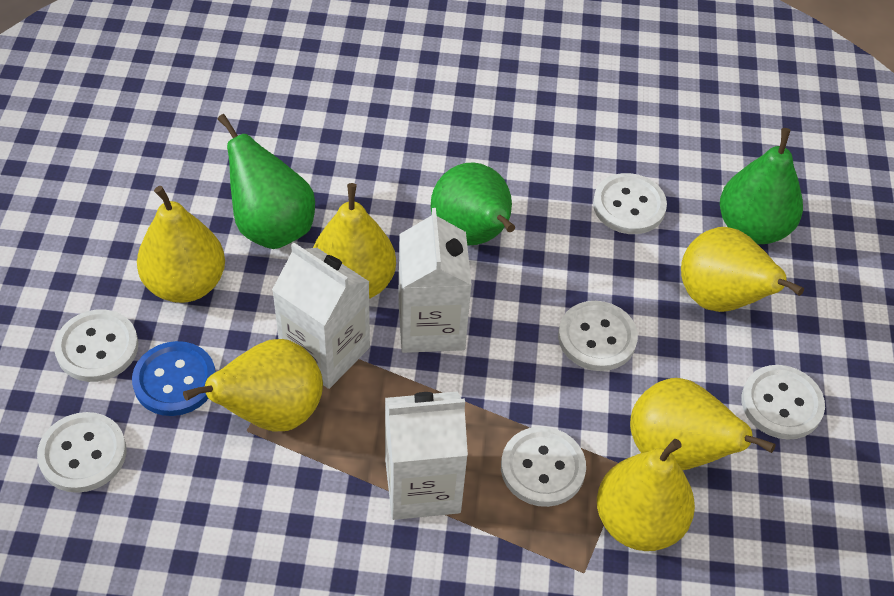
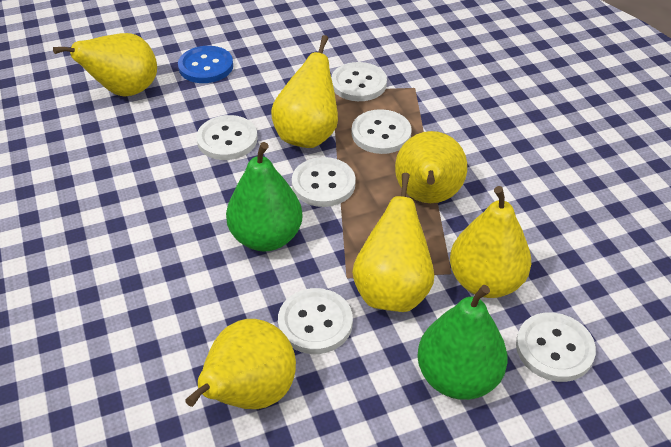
green pear: 3 -> 2
white carton: 3 -> 0

